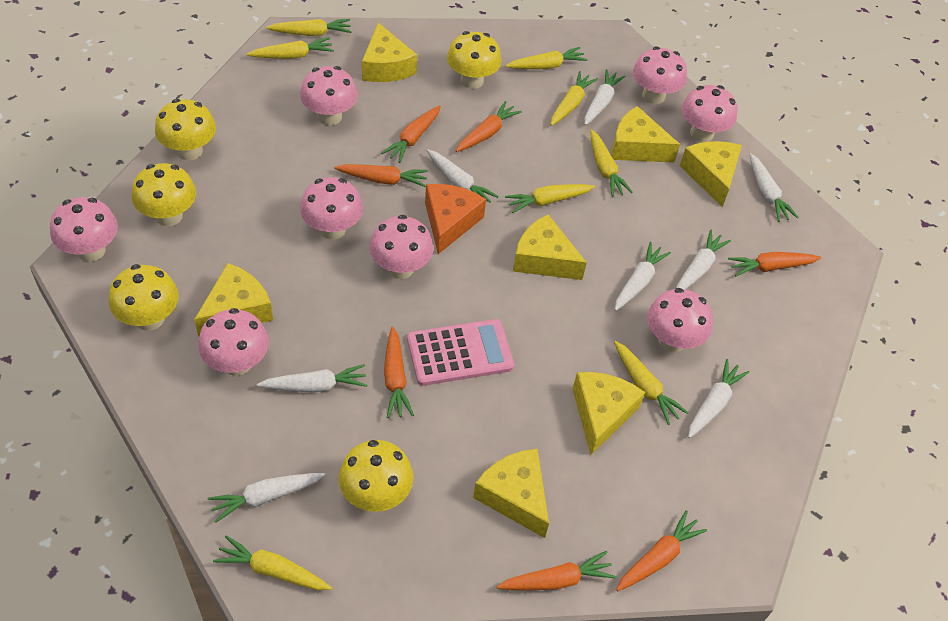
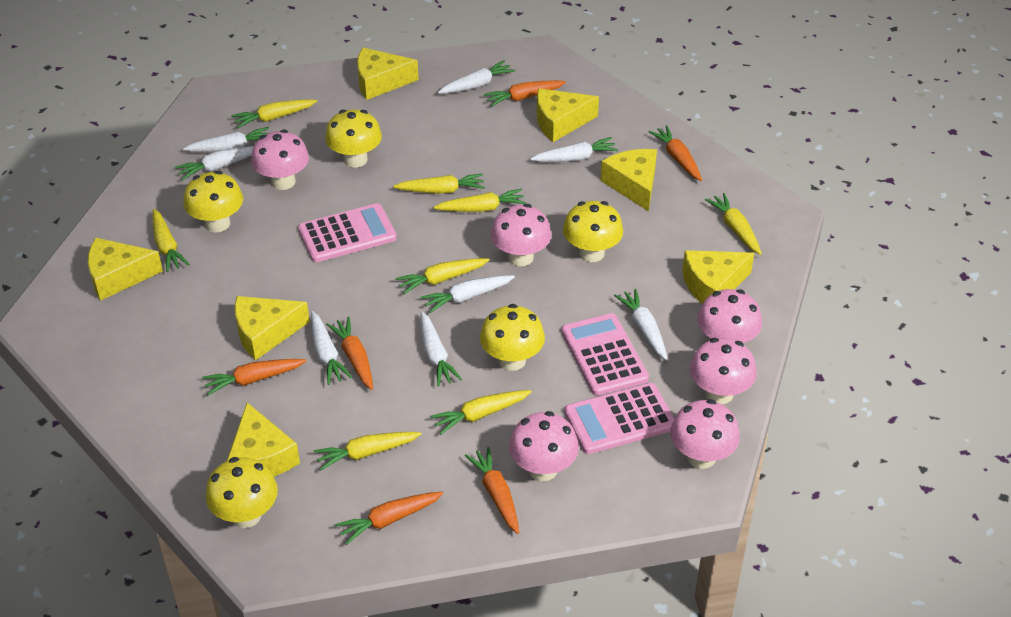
orange carrot: 7 -> 6
orange cheese: 1 -> 0
pink calculator: 1 -> 3
pink mushroom: 8 -> 6

